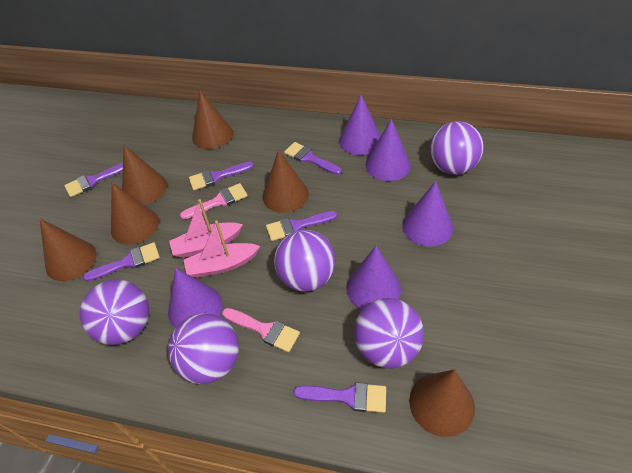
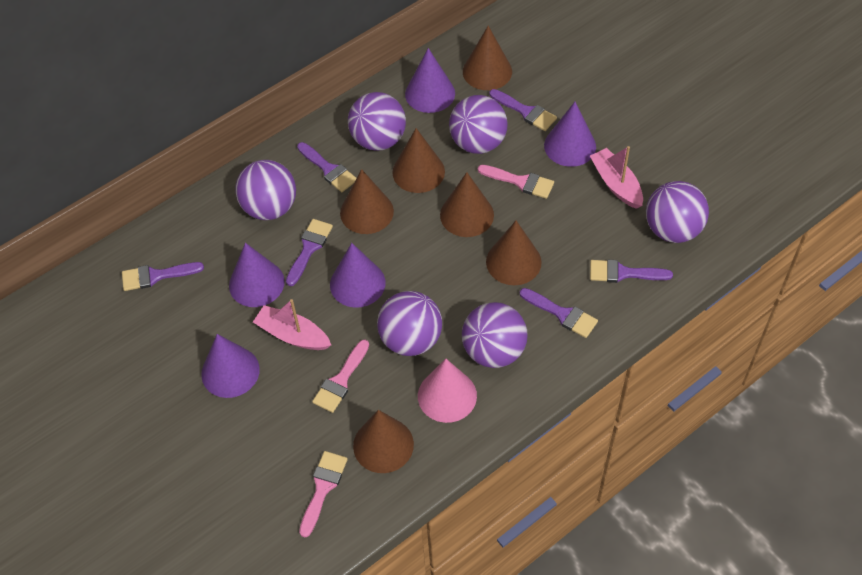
pink brush: 2 -> 3
pink cone: 0 -> 1
purple ball: 5 -> 6

